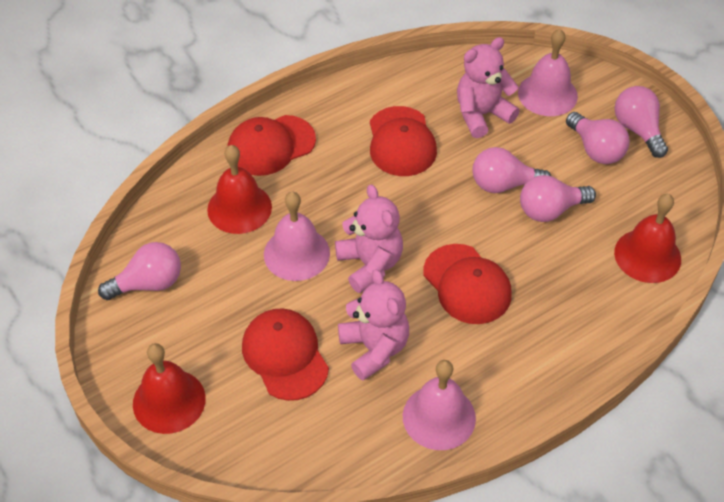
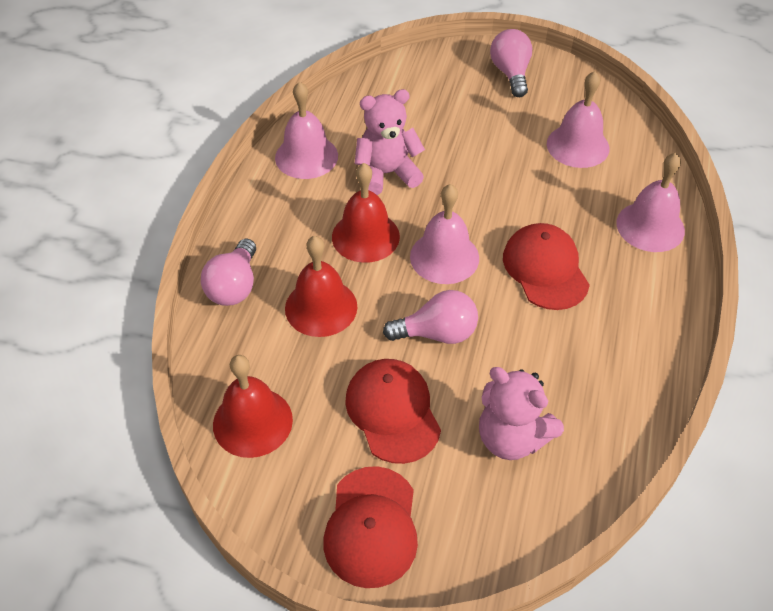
pink bell: 3 -> 4
pink light bulb: 5 -> 3
pink teddy bear: 3 -> 2
red cap: 4 -> 3

